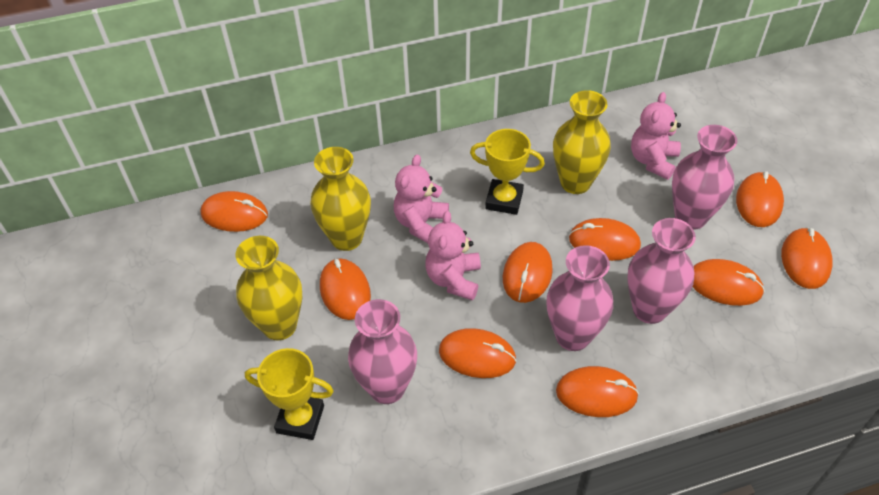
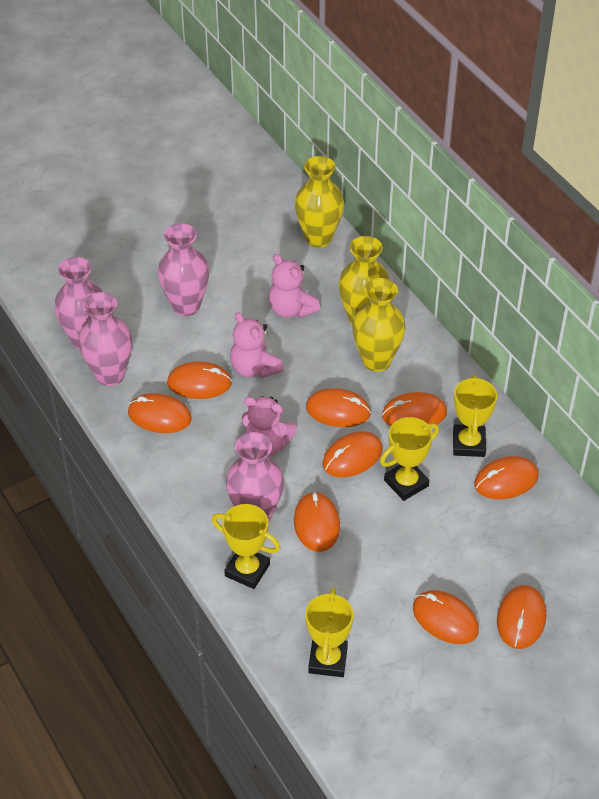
yellow trophy: 2 -> 4

